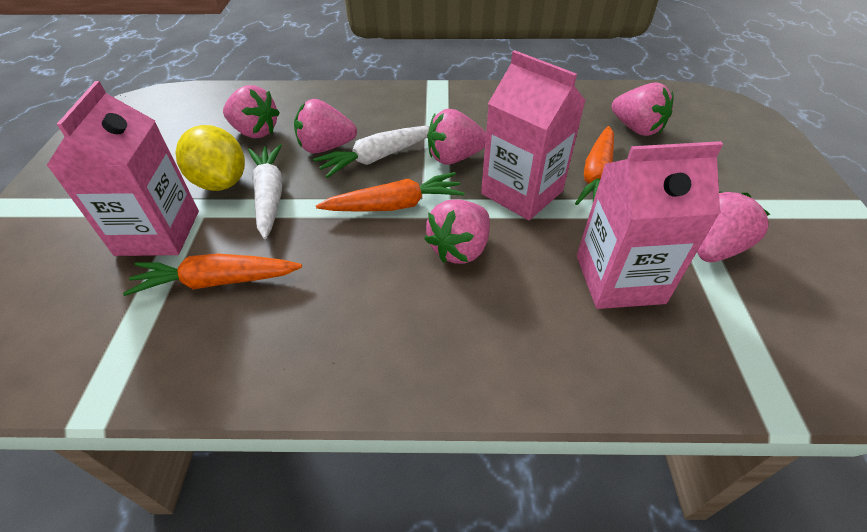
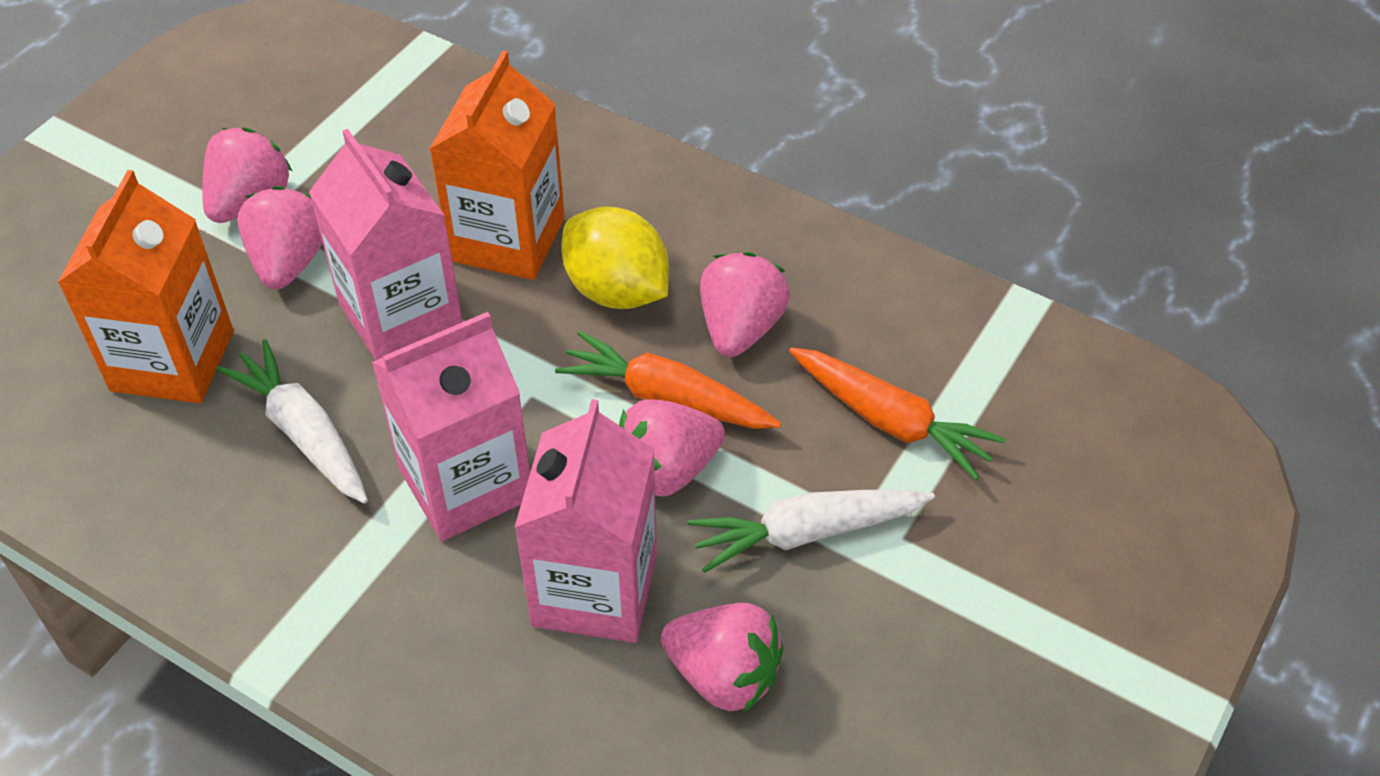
orange carrot: 3 -> 2
orange carton: 0 -> 2
pink strawberry: 6 -> 5

